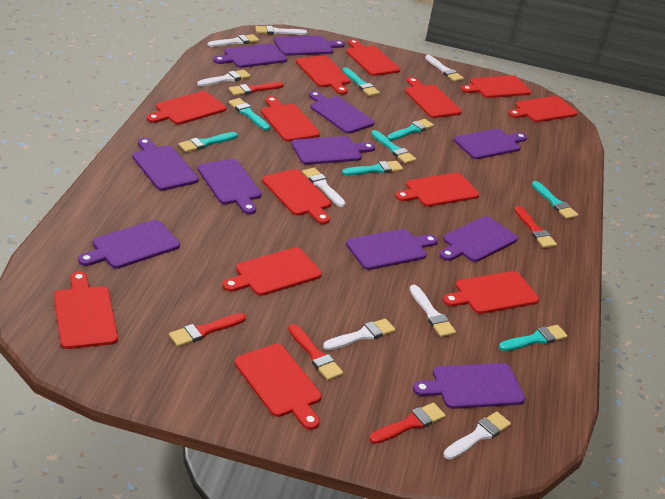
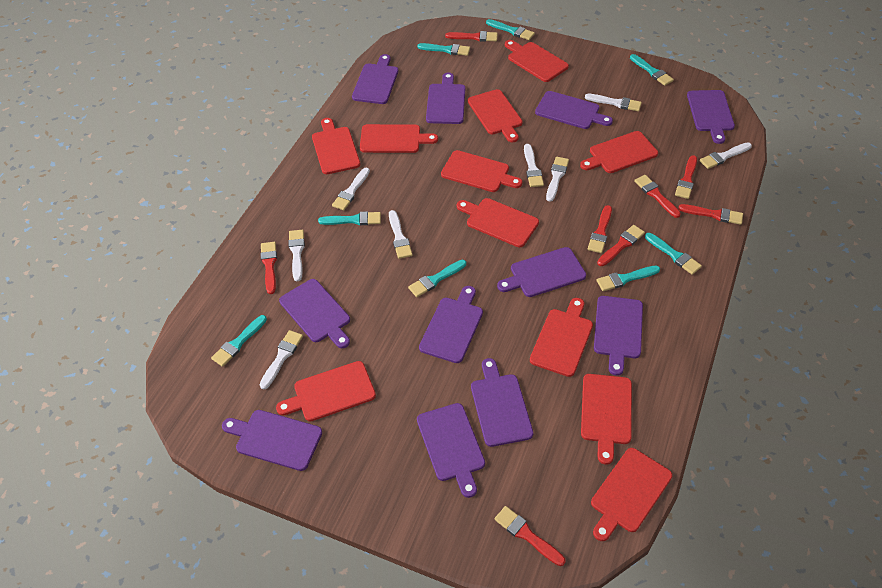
red brush: 5 -> 8
red cutting board: 13 -> 11

